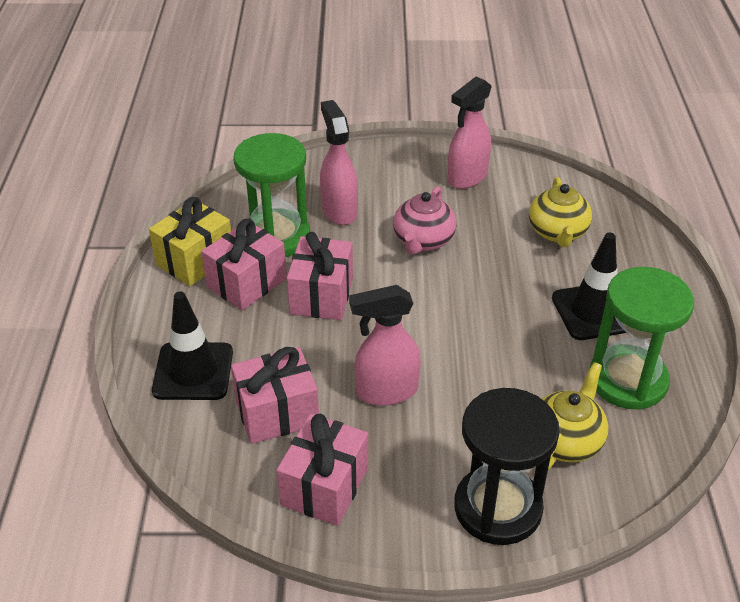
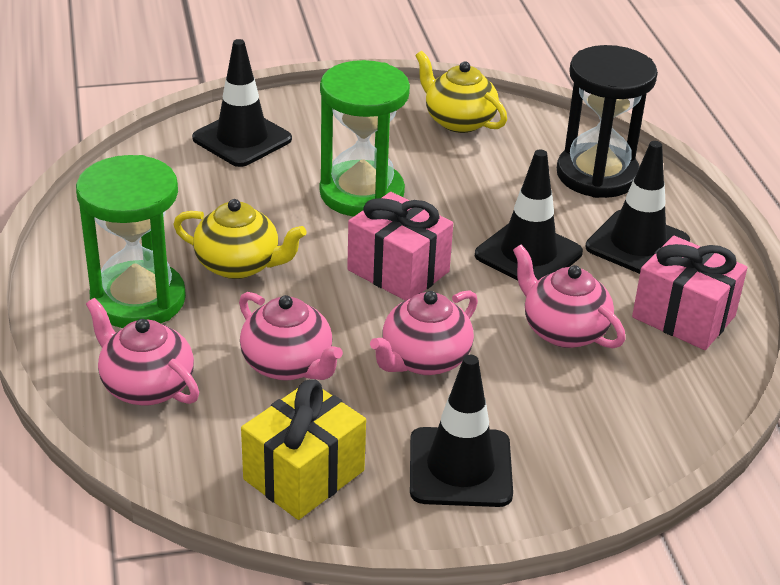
black traffic cone: 2 -> 4
pink gift: 4 -> 2
pink spray bottle: 3 -> 0
pink teapot: 1 -> 4

